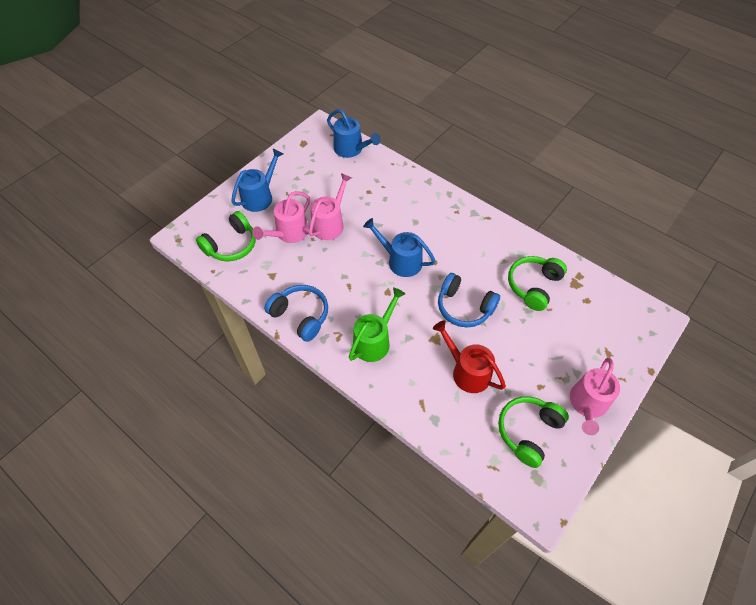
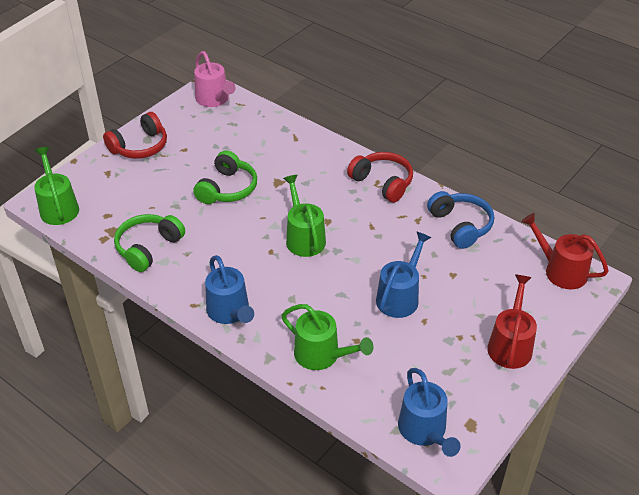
blue headphones: 2 -> 1
green headphones: 3 -> 2
green watering can: 1 -> 3
pink watering can: 3 -> 1
red headphones: 0 -> 2
red watering can: 1 -> 2

